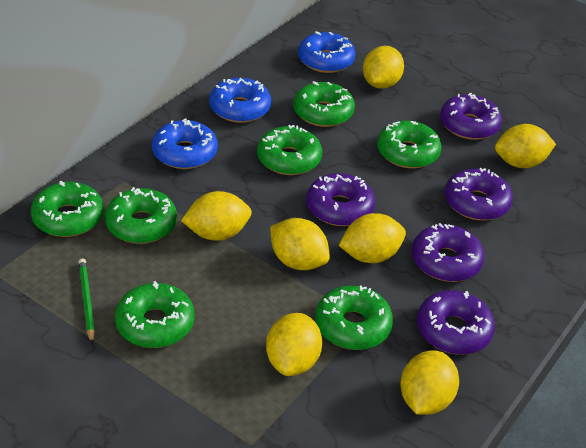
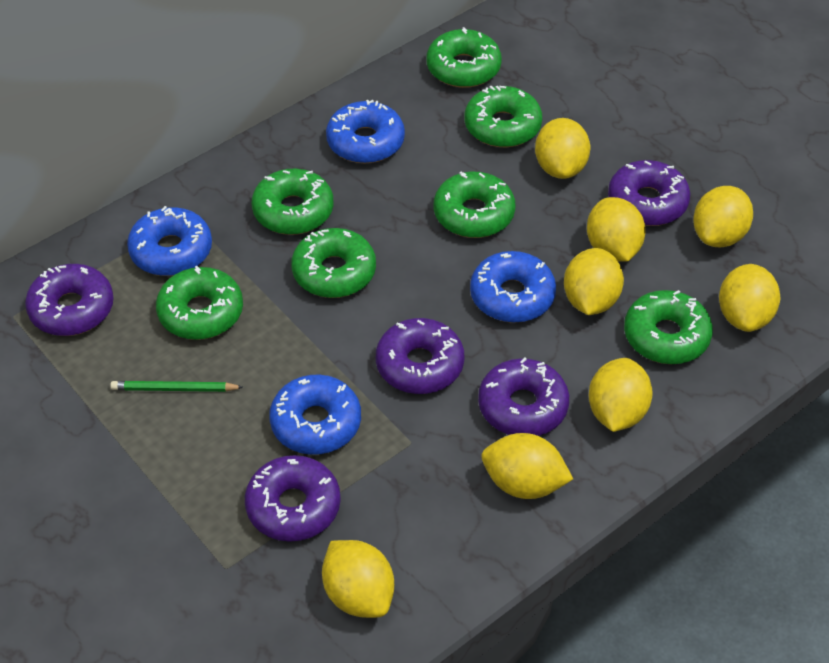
blue donut: 3 -> 4
yellow lemon: 7 -> 8

